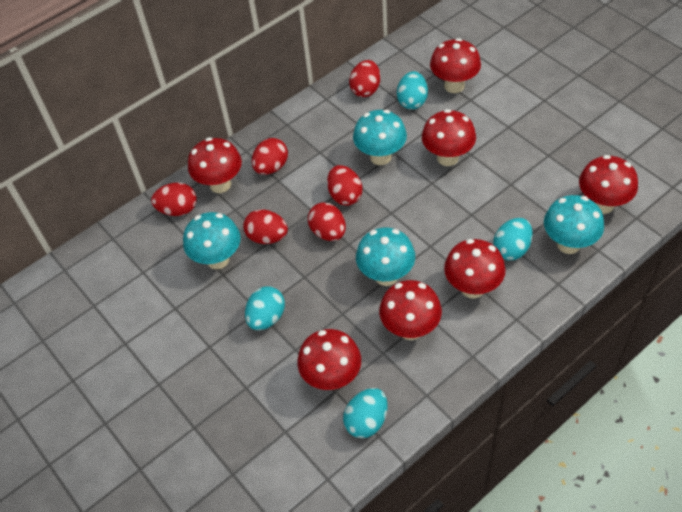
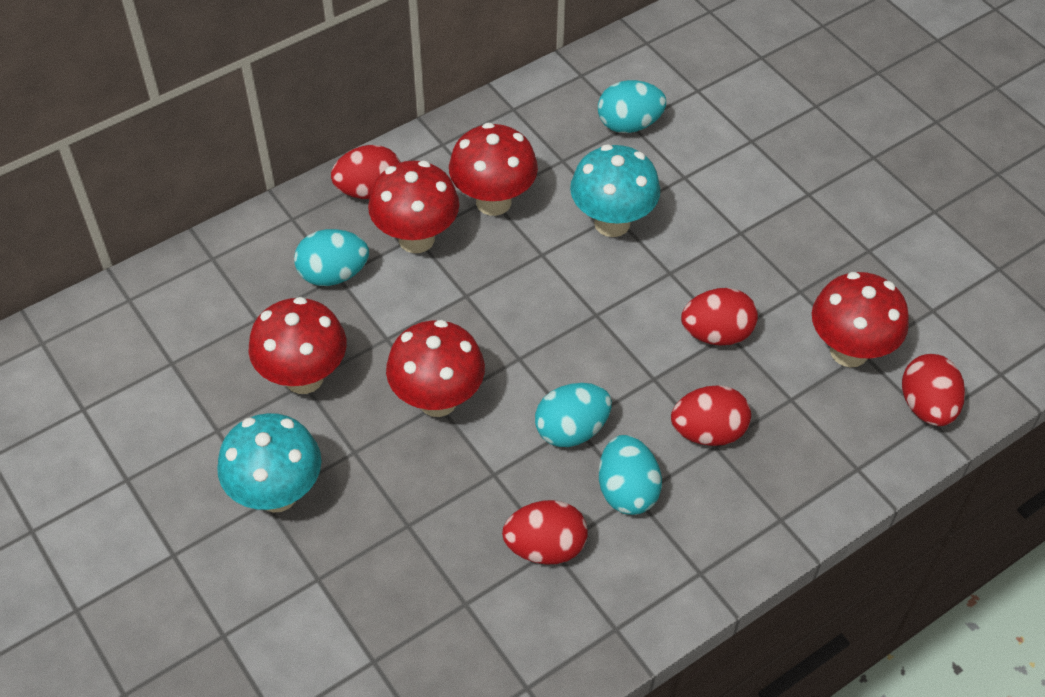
red egg: 6 -> 5
red mushroom: 7 -> 5
turquoise mushroom: 4 -> 2

